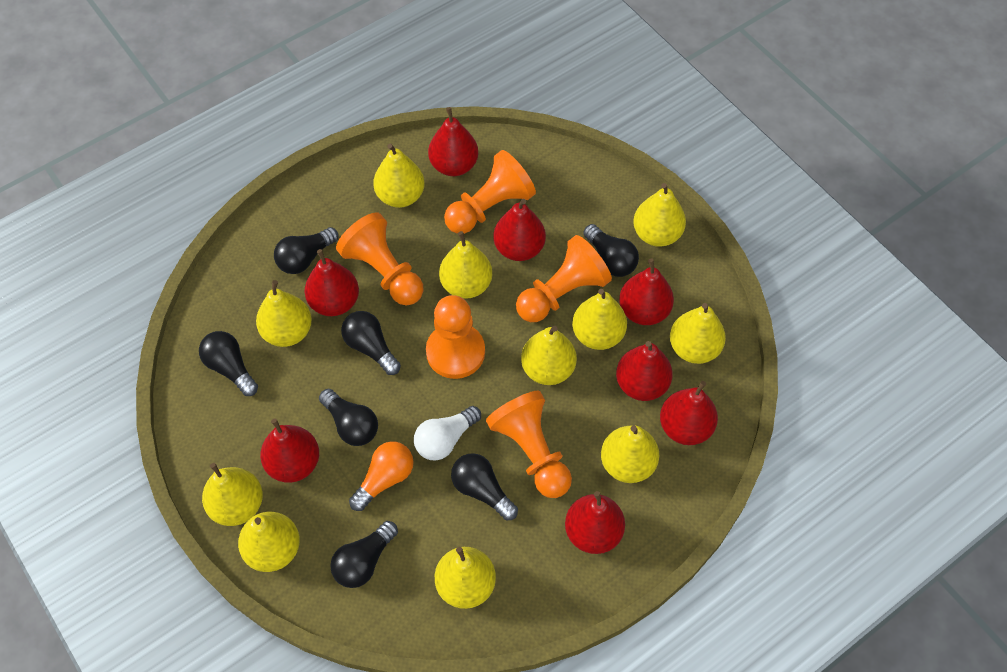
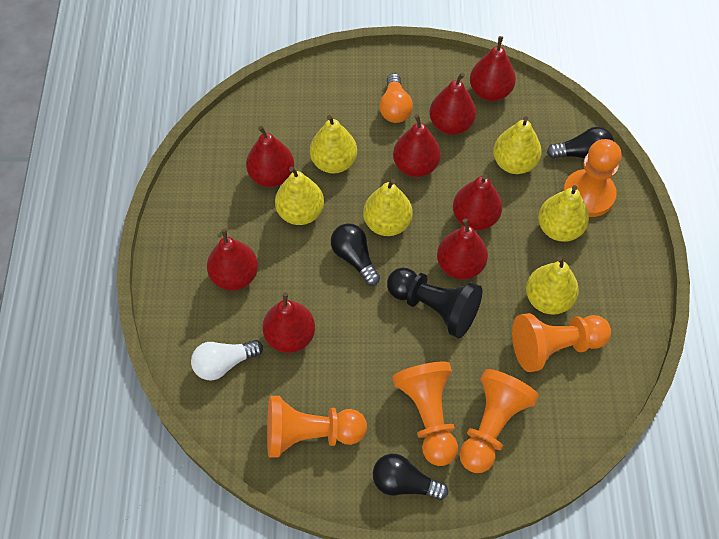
black light bulb: 7 -> 3
black pawn: 0 -> 1
yellow pear: 11 -> 6

